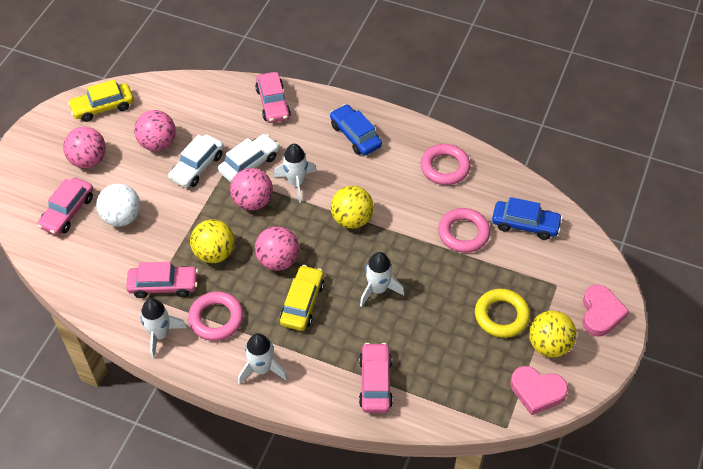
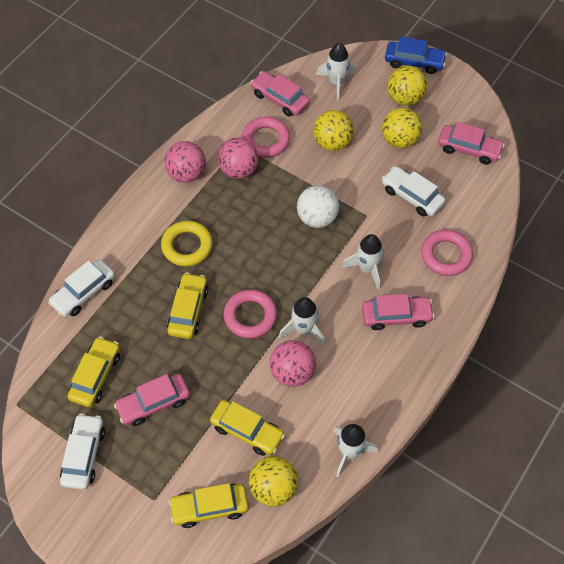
blue car: 2 -> 1
pink ball: 4 -> 3
pink heart: 2 -> 0
white car: 2 -> 3
yellow ball: 3 -> 4
yellow car: 2 -> 4

